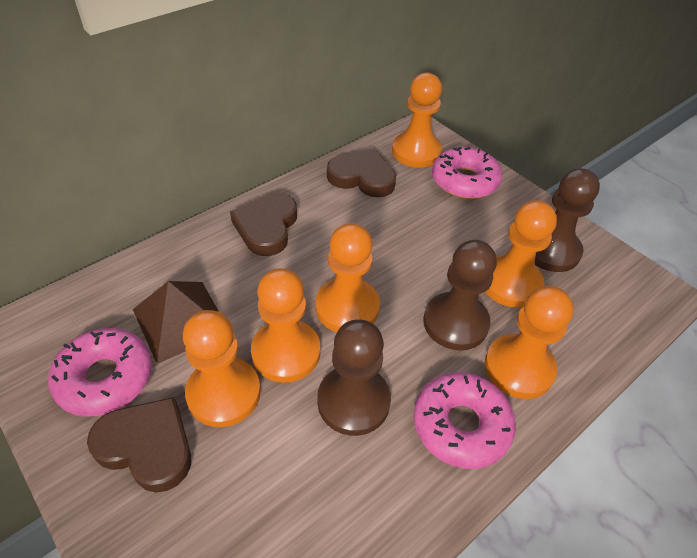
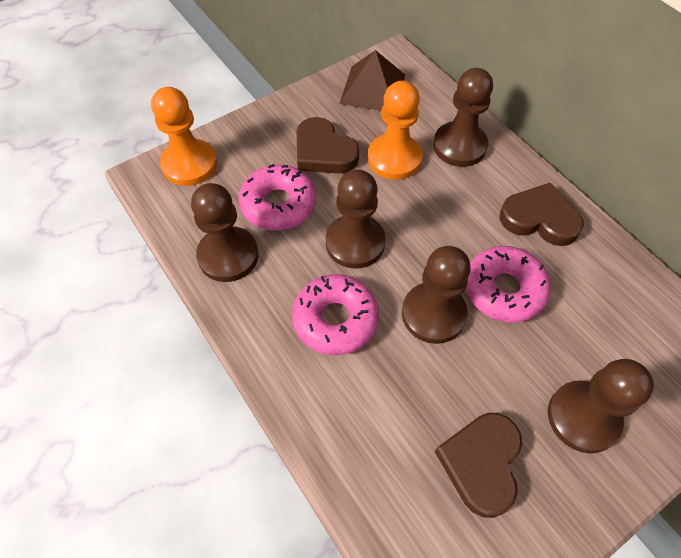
brown pawn: 3 -> 5
orange pawn: 6 -> 2

